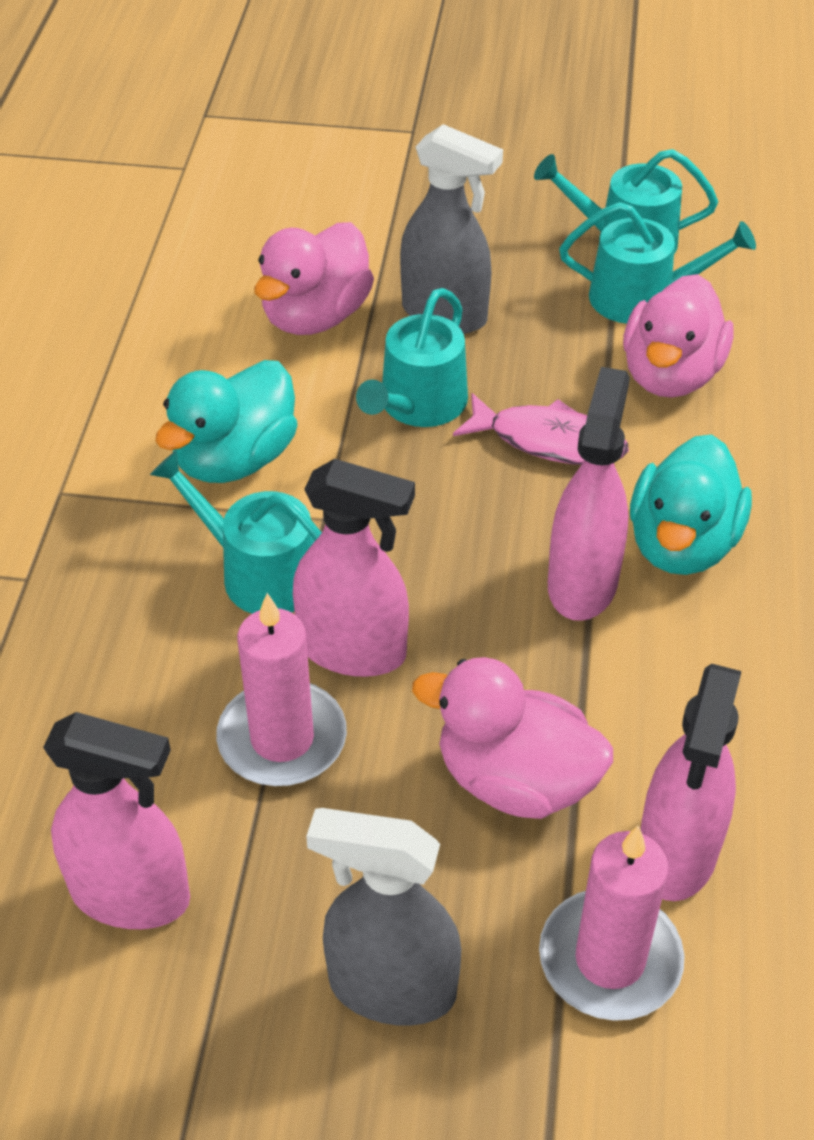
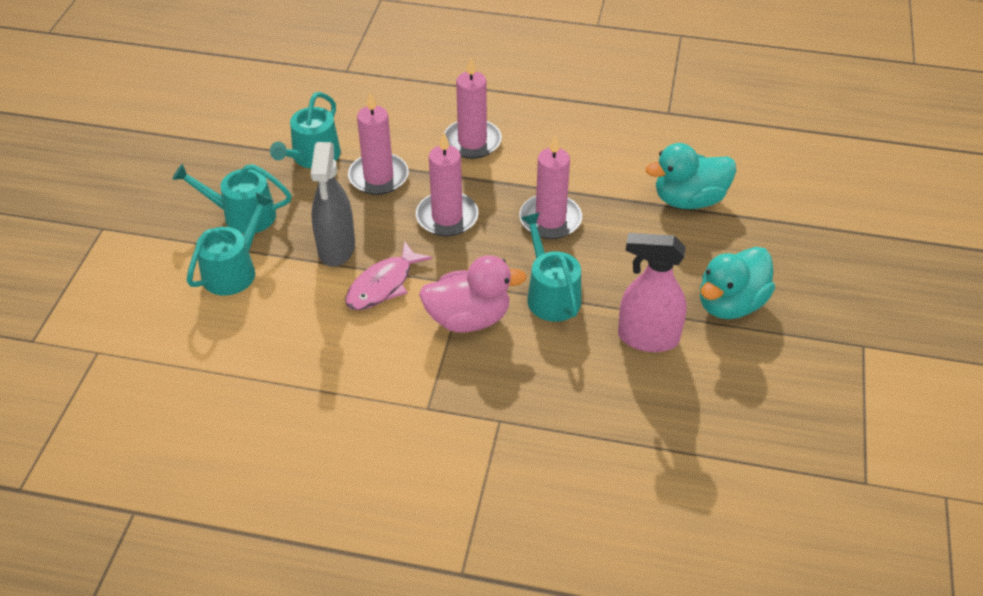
grey spray bottle: 2 -> 1
pink candle: 2 -> 4
pink duck: 3 -> 1
pink spray bottle: 4 -> 1

